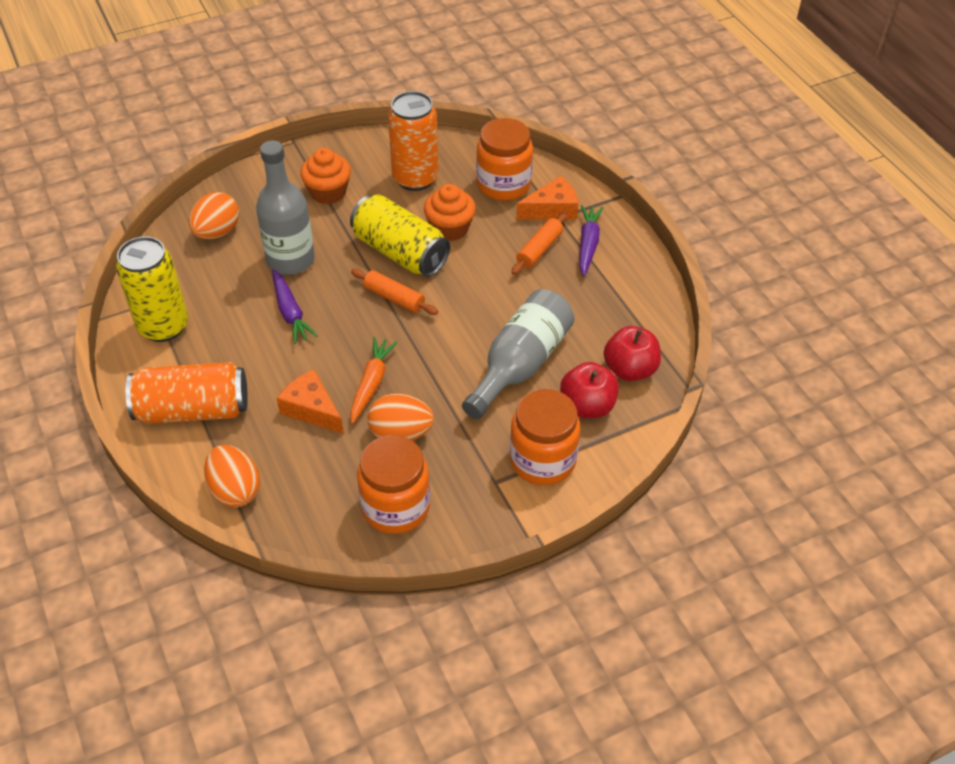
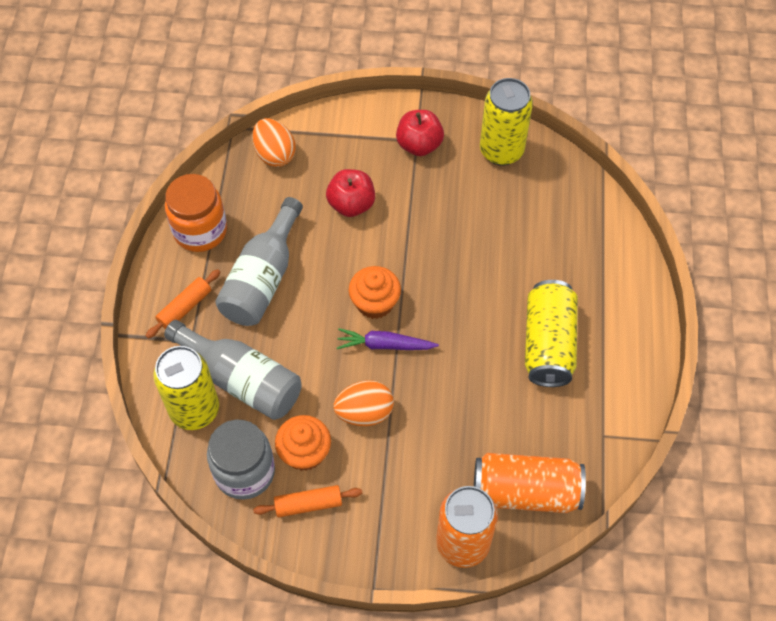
grey jar: 0 -> 1
orange carrot: 1 -> 0
orange cheese: 2 -> 0
orange egg: 3 -> 2
orange jar: 3 -> 1
purple carrot: 2 -> 1
yellow can: 2 -> 3

